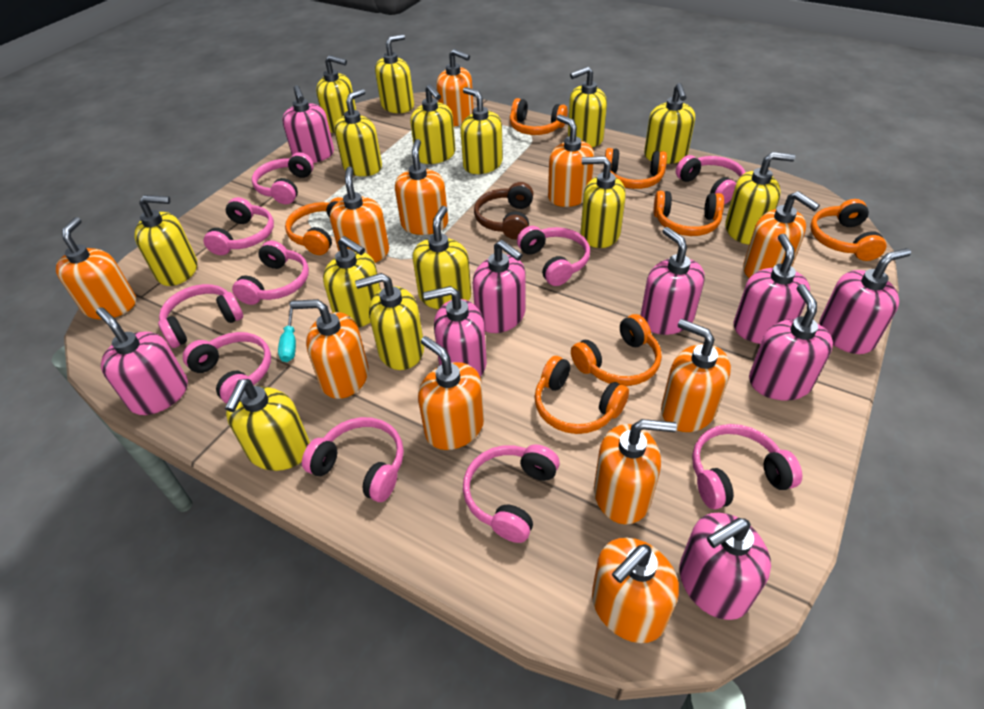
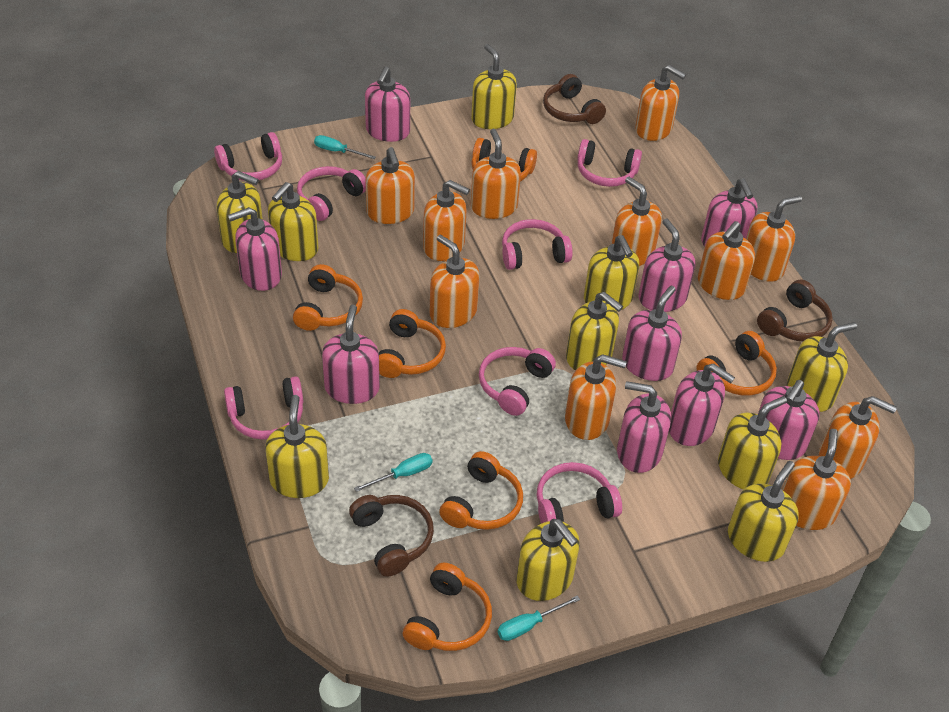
brown headphones: 1 -> 3
orange headphones: 7 -> 6
pink headphones: 10 -> 7
turquoise screwdriver: 1 -> 3
yellow soap dispenser: 14 -> 10

